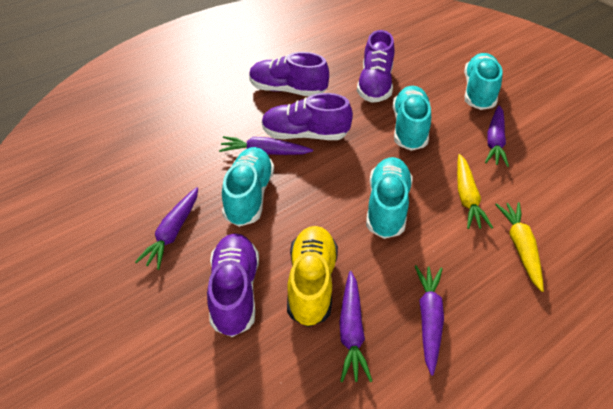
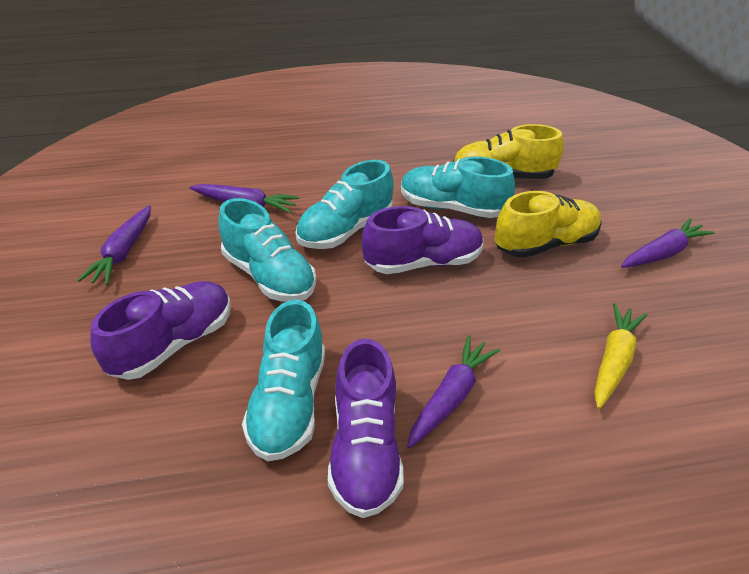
purple carrot: 5 -> 4
purple shoe: 4 -> 3
yellow carrot: 2 -> 1
yellow shoe: 1 -> 2

